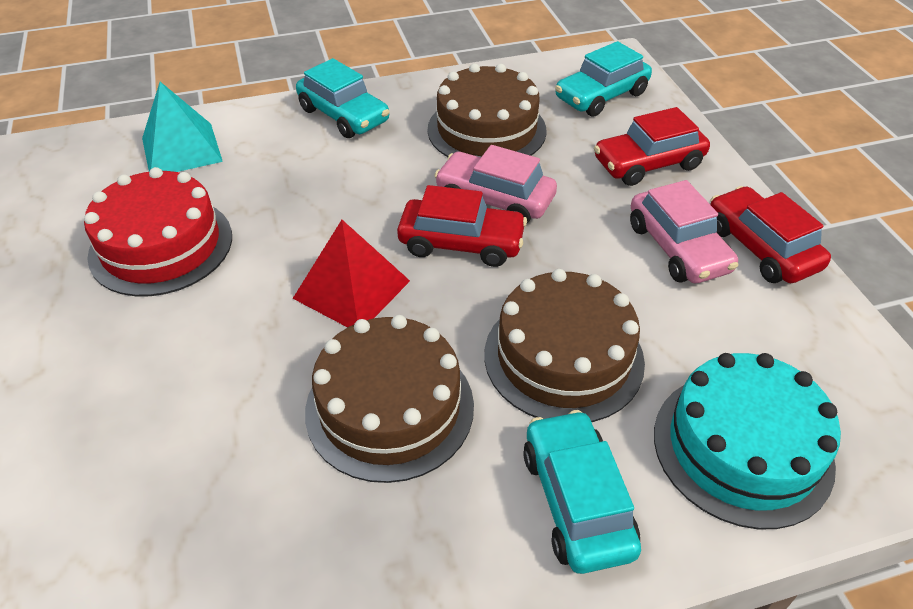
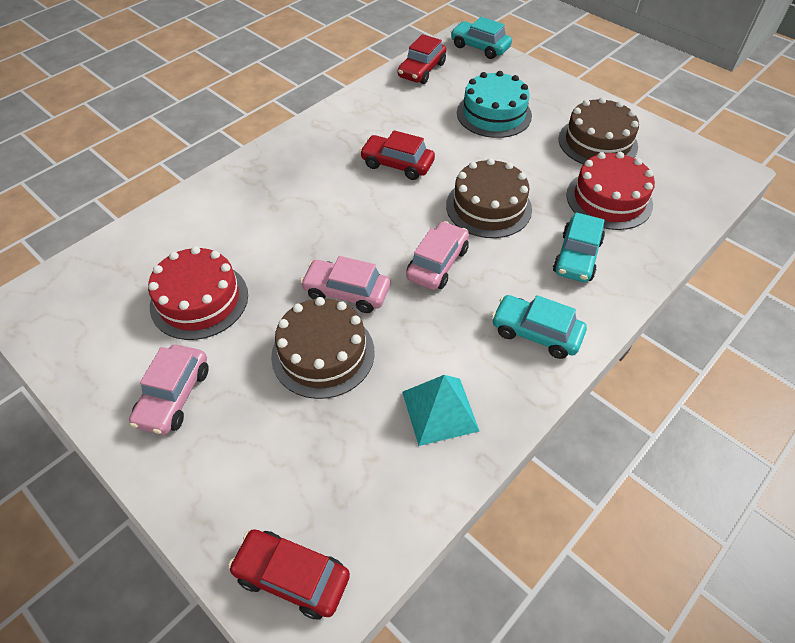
pink car: 2 -> 3
red cake: 1 -> 2
red pyramid: 1 -> 0

